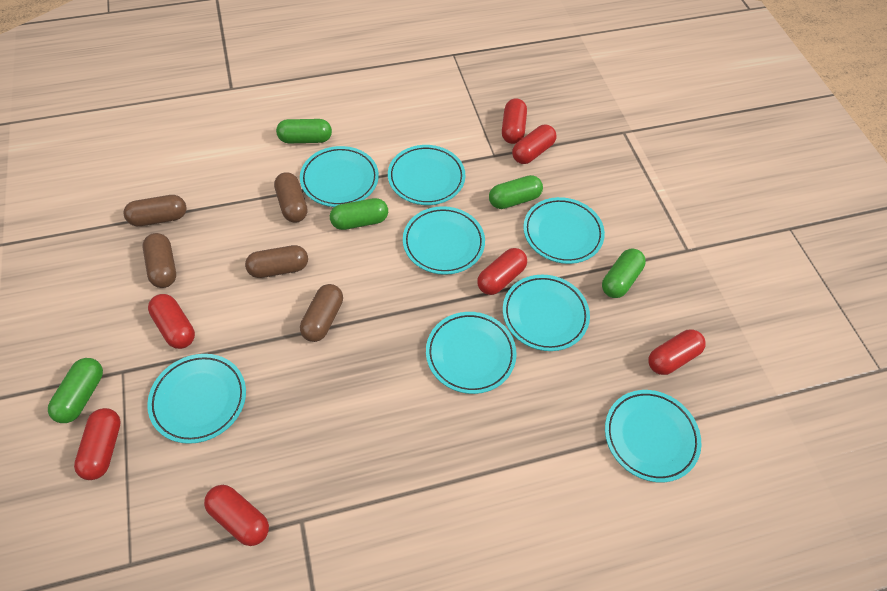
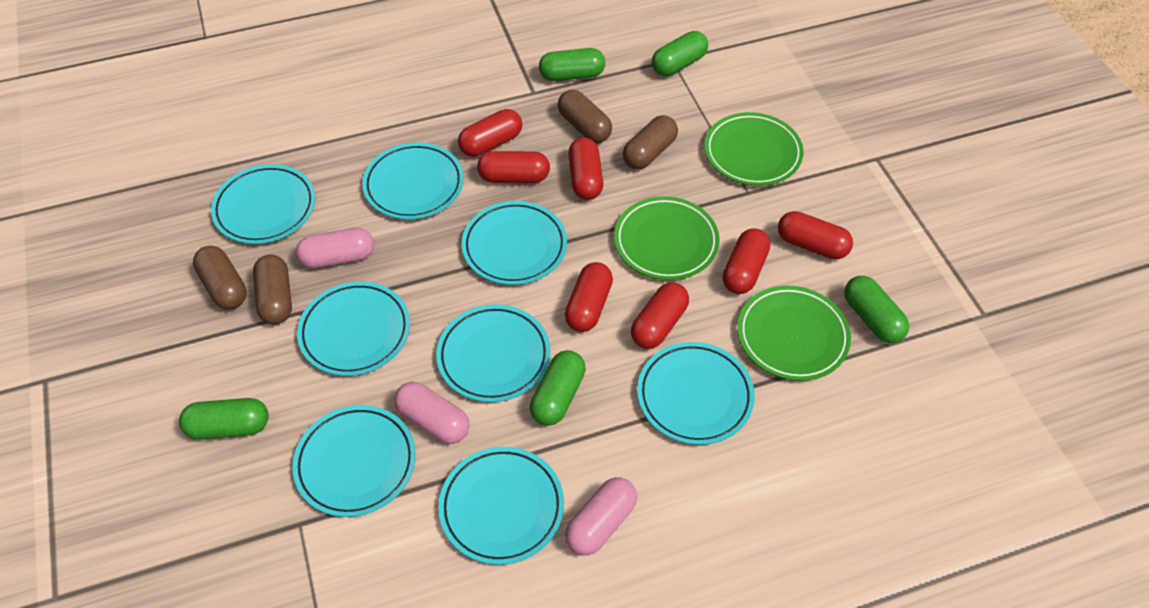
brown capsule: 5 -> 4
green plate: 0 -> 3
pink capsule: 0 -> 3

